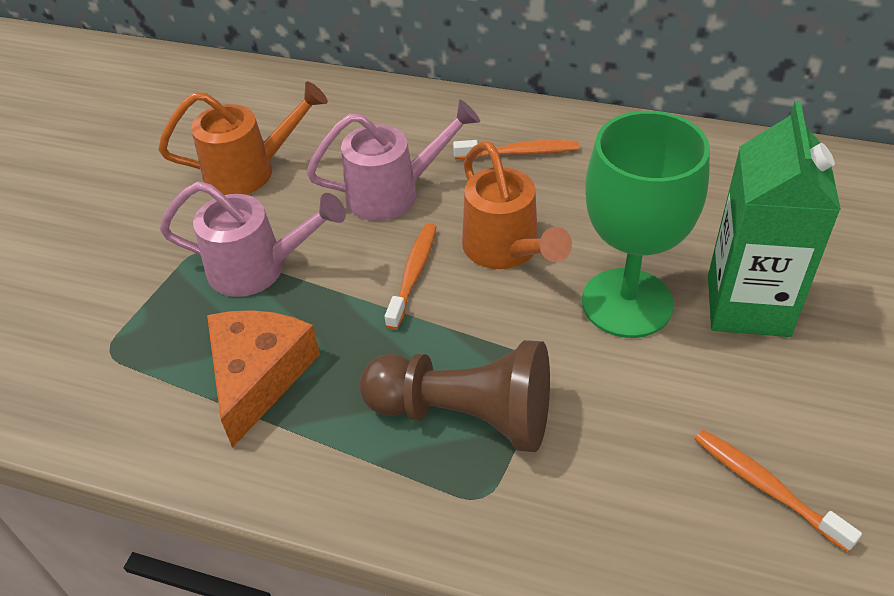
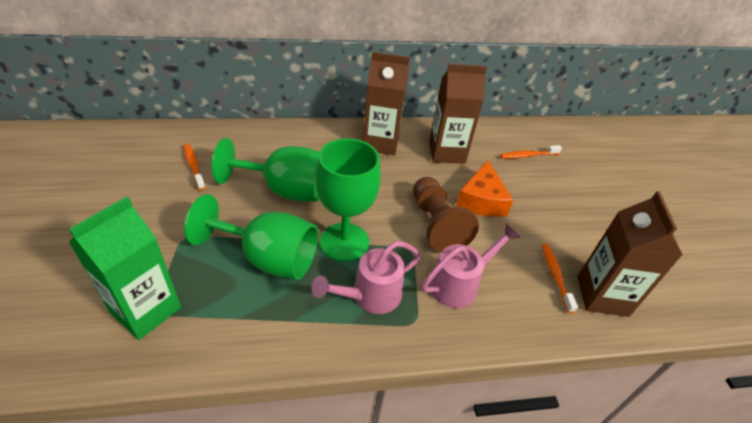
brown carton: 0 -> 3
green goblet: 1 -> 3
orange watering can: 2 -> 0

